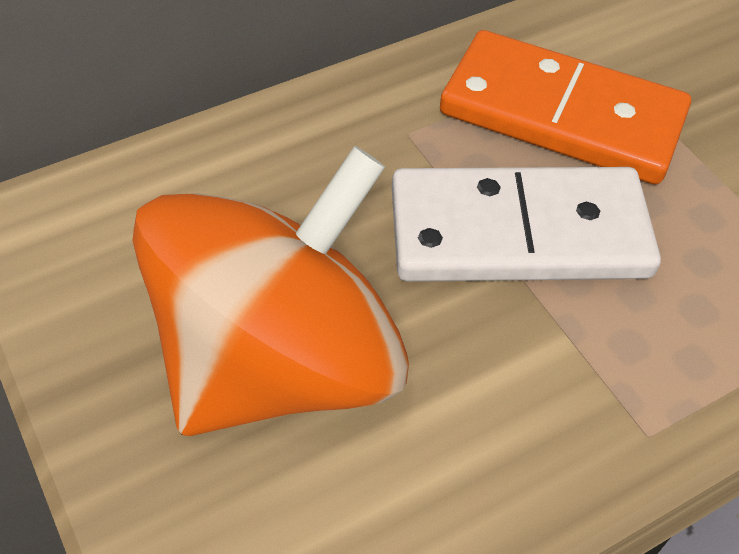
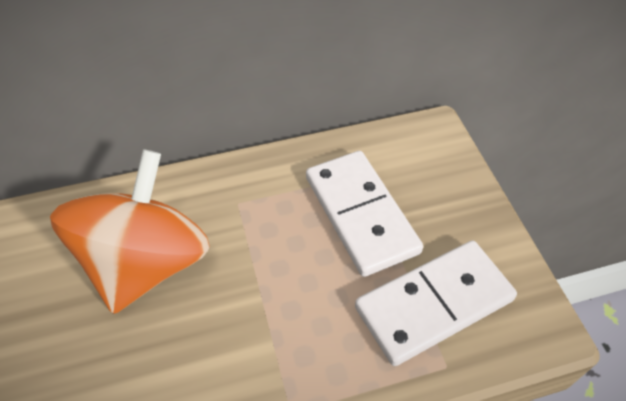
orange domino: 1 -> 0
white domino: 1 -> 2

